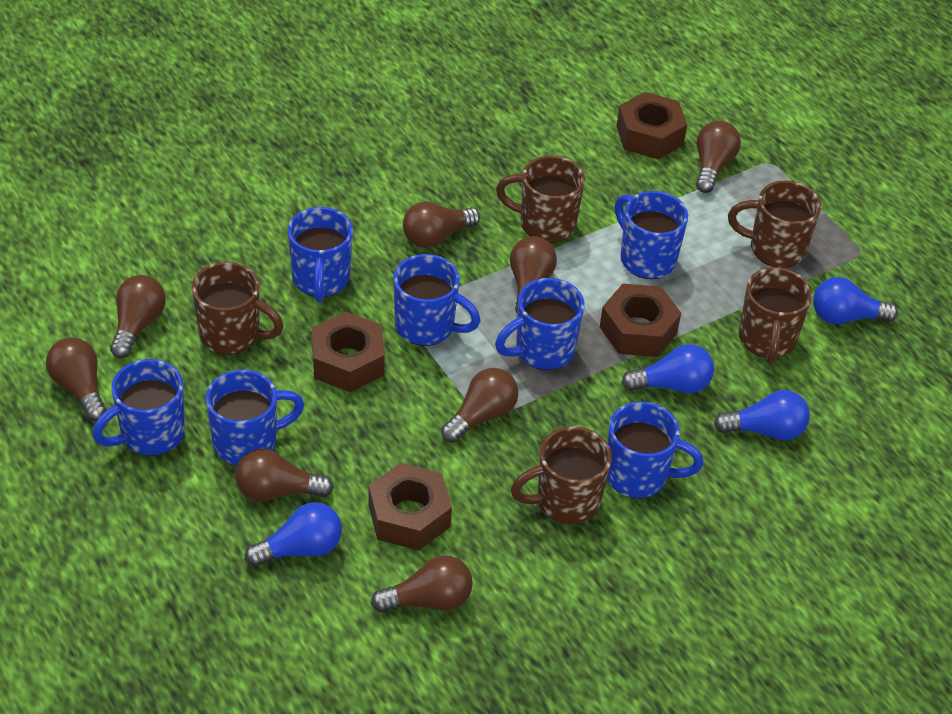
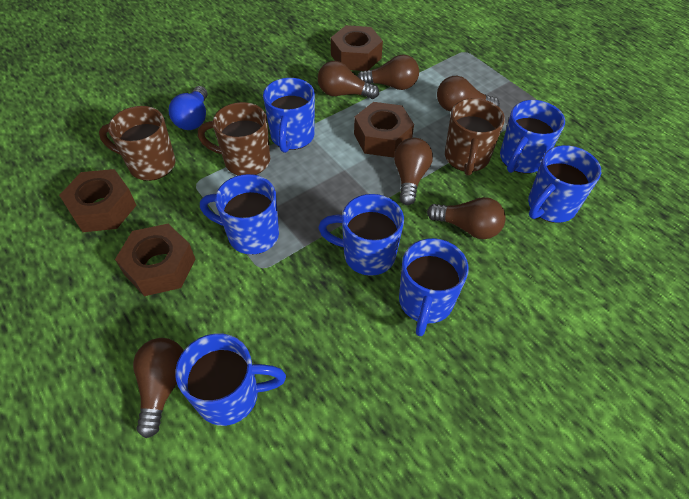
blue light bulb: 4 -> 1
brown light bulb: 8 -> 6
brown mug: 5 -> 3

